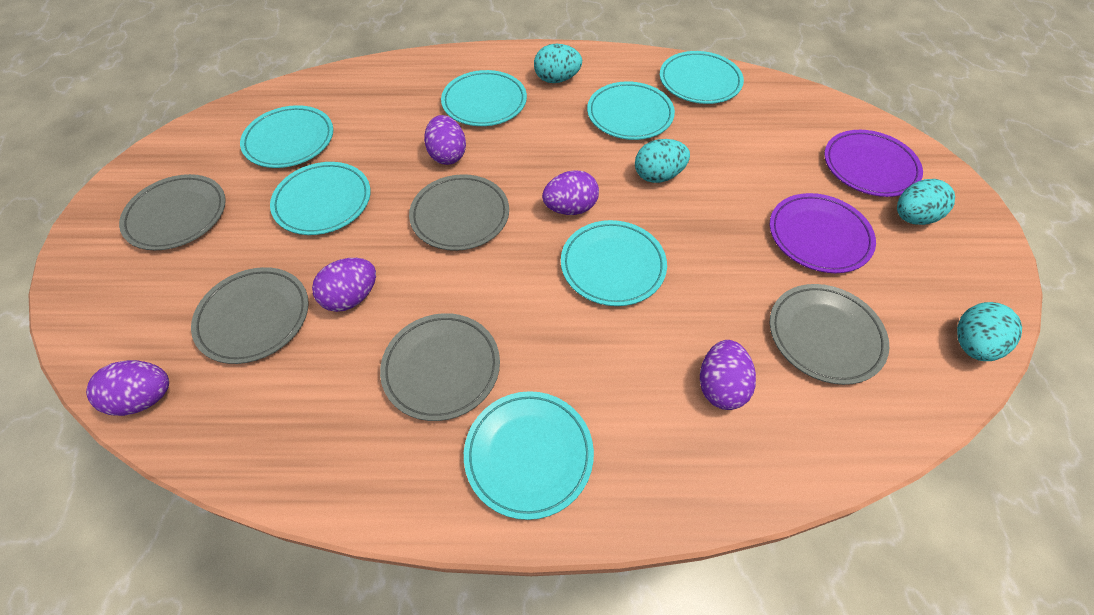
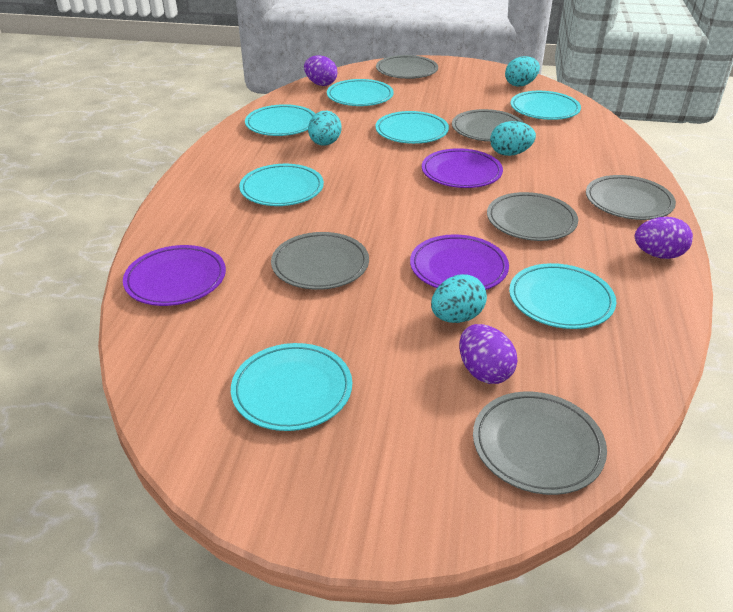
grey plate: 5 -> 6
purple egg: 5 -> 3
purple plate: 2 -> 3

